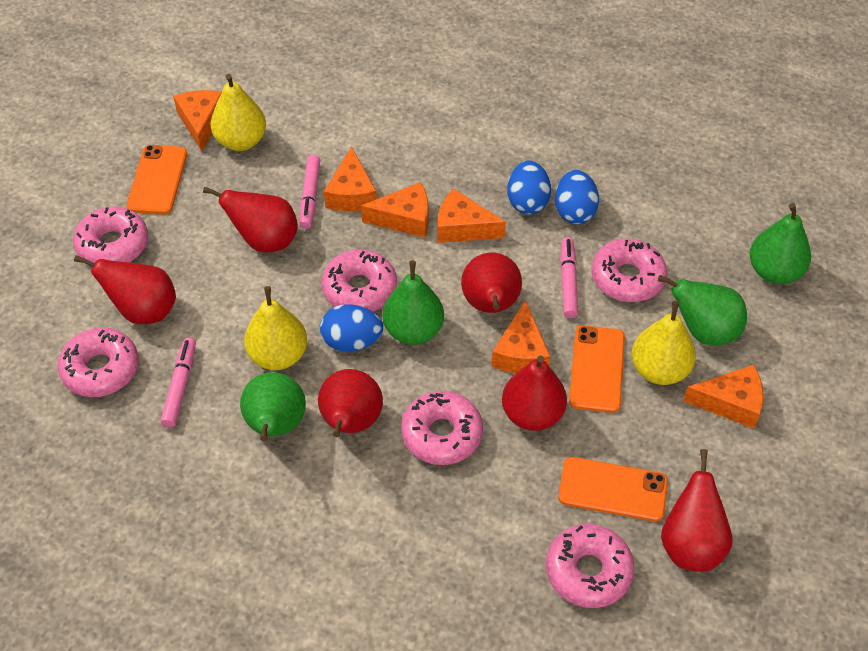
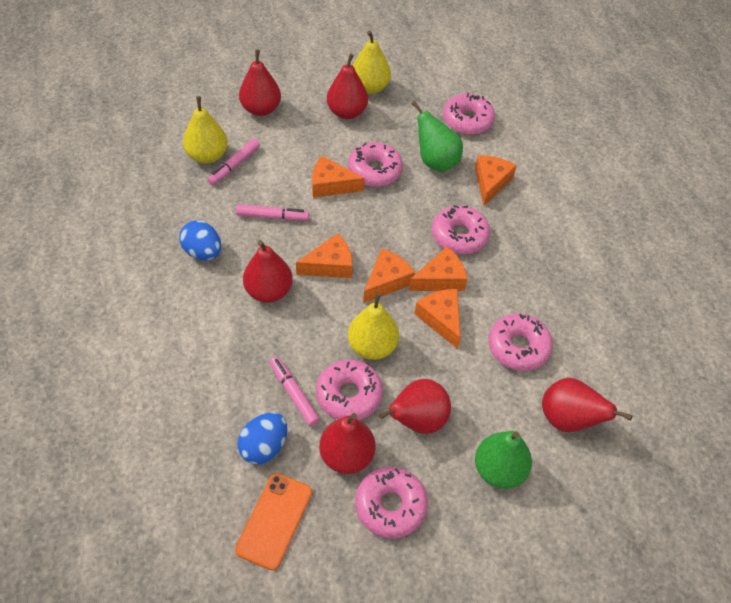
blue egg: 3 -> 2
green pear: 4 -> 2
orange phone: 3 -> 1

